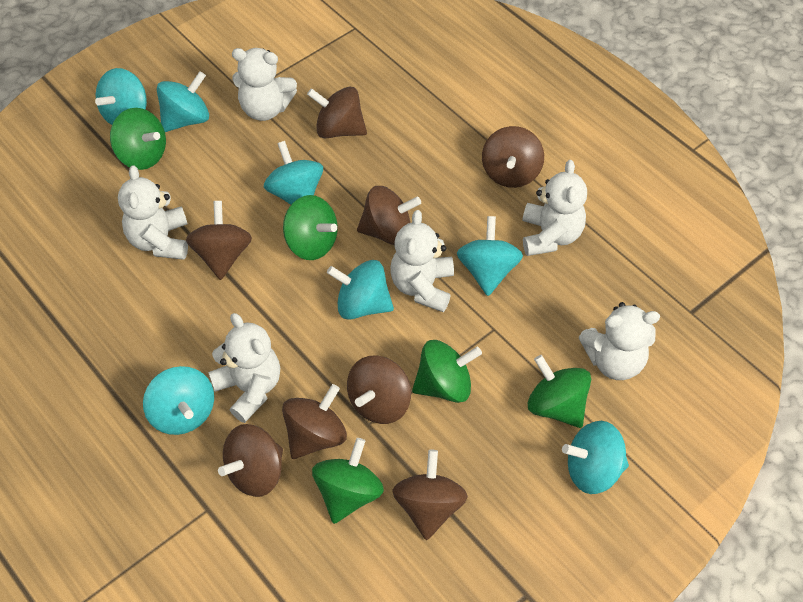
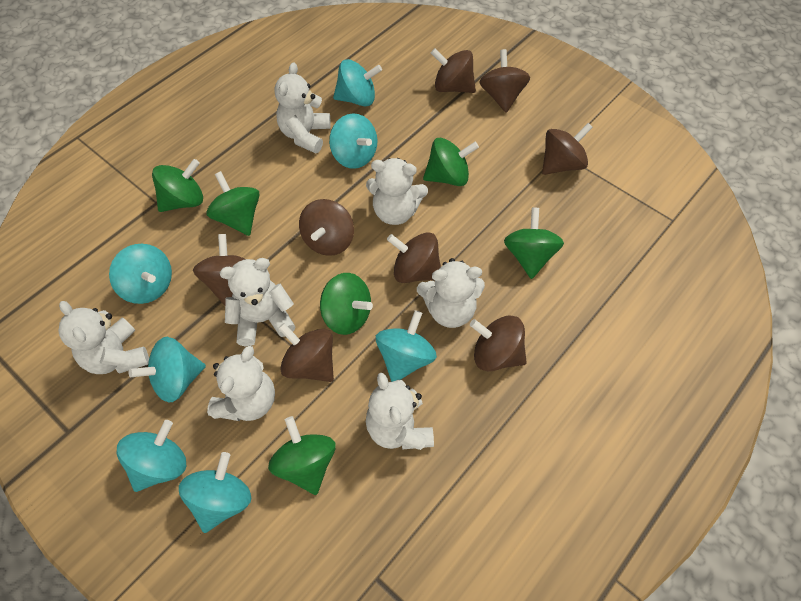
green spinning top: 5 -> 6
white teddy bear: 6 -> 7

